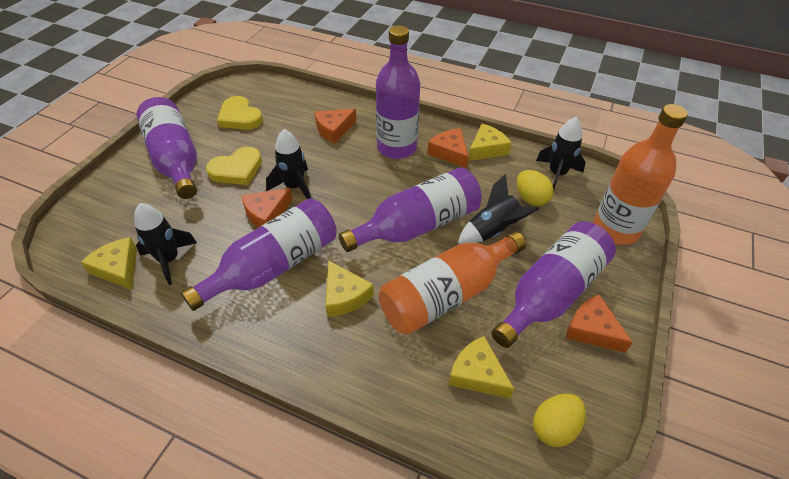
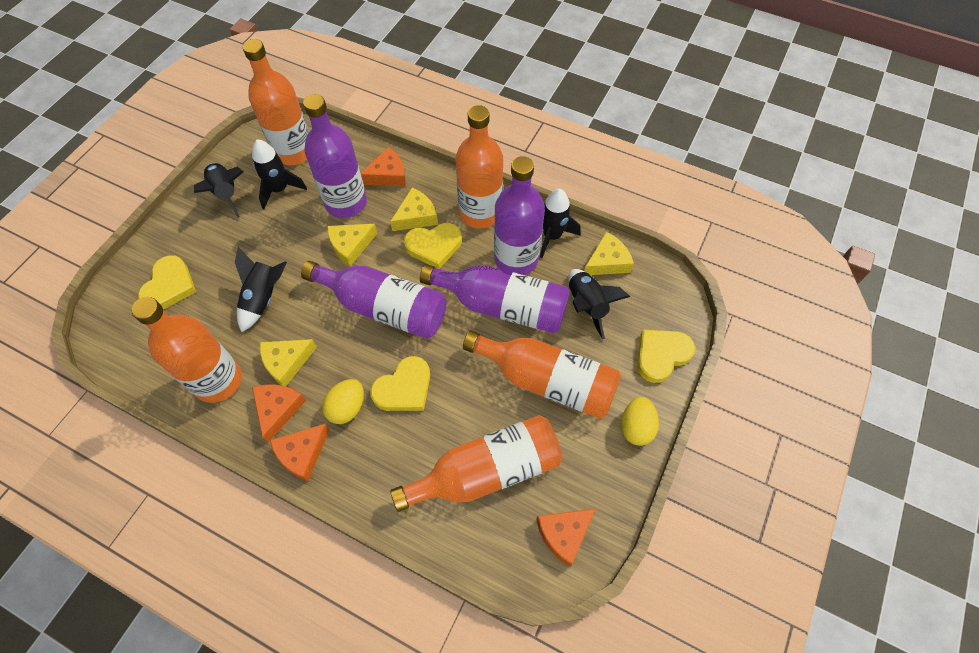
black rocket: 4 -> 5
orange bottle: 2 -> 5
purple bottle: 5 -> 4
yellow heart: 2 -> 4

